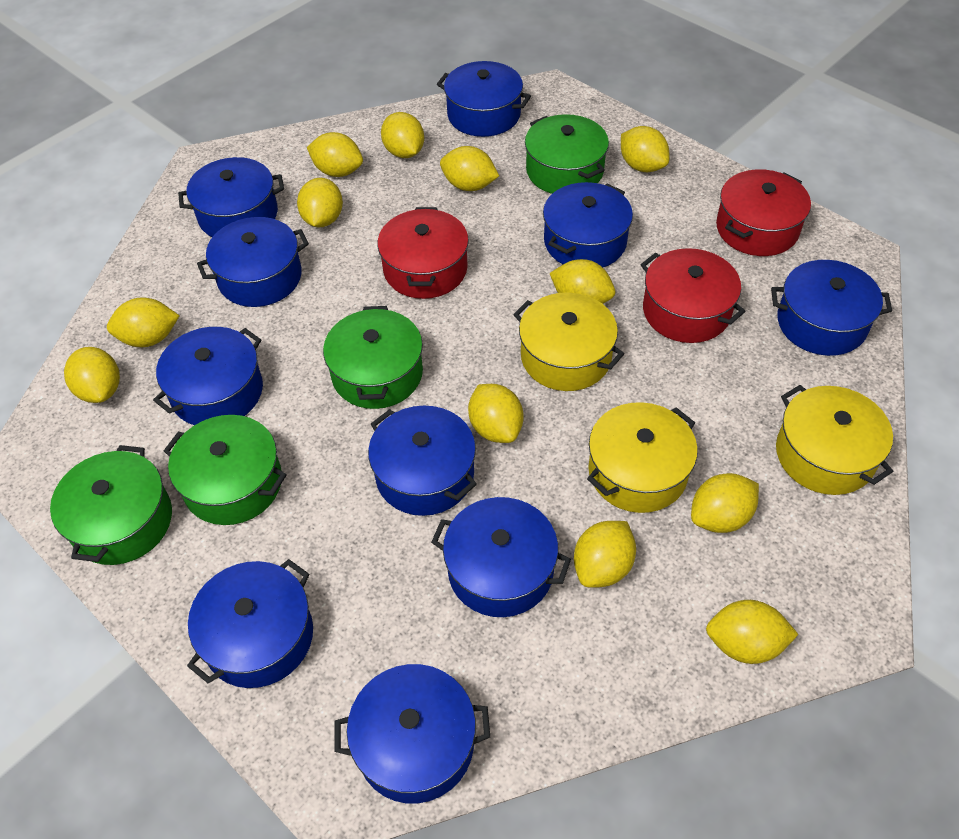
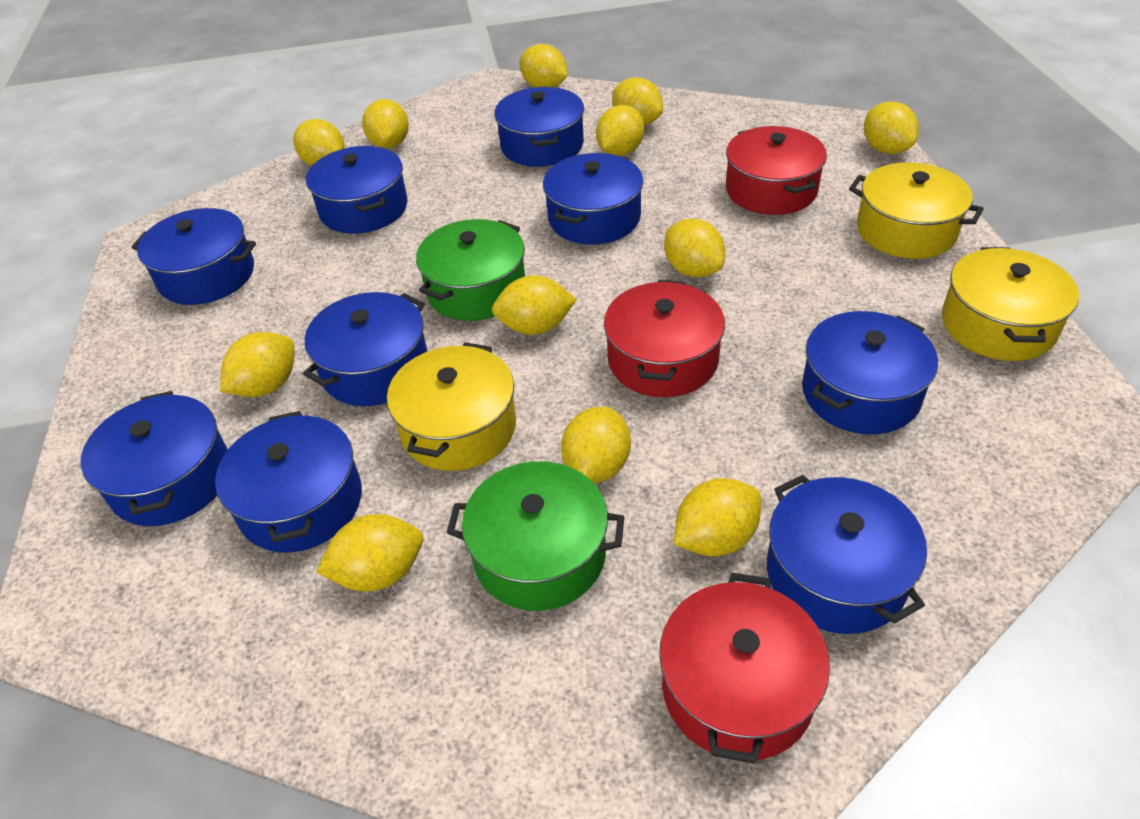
blue pot: 10 -> 9
green pot: 4 -> 2

